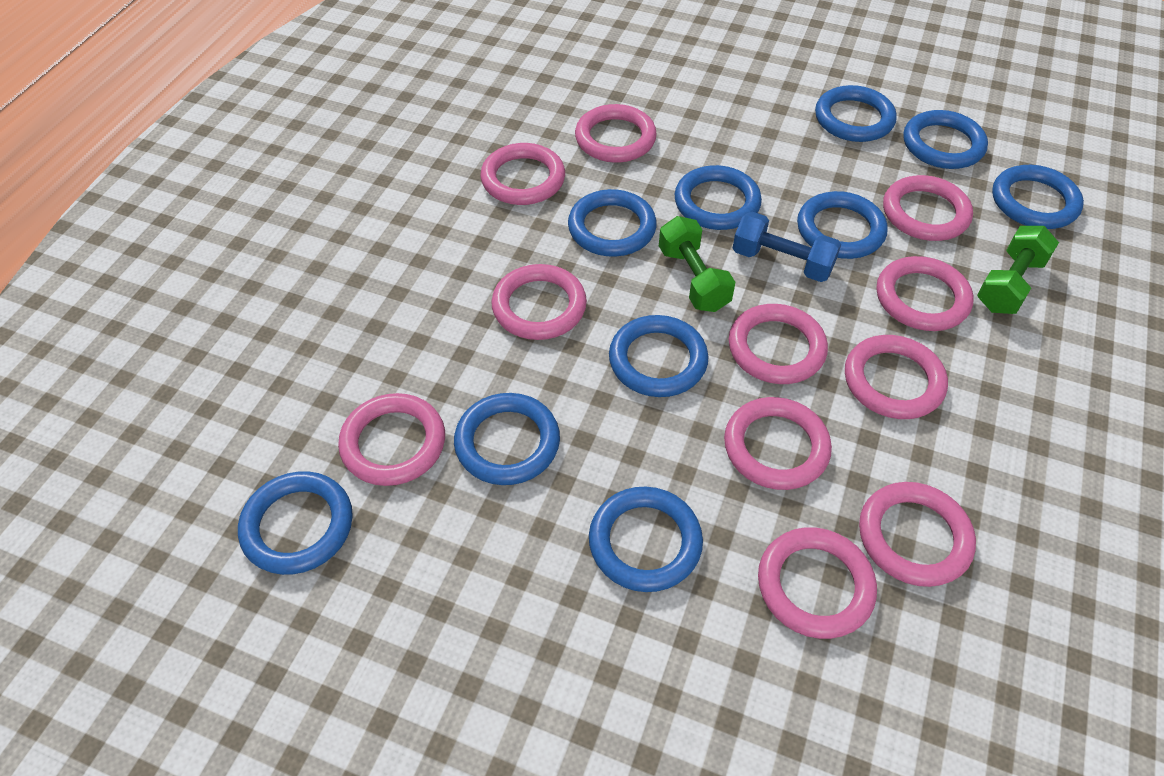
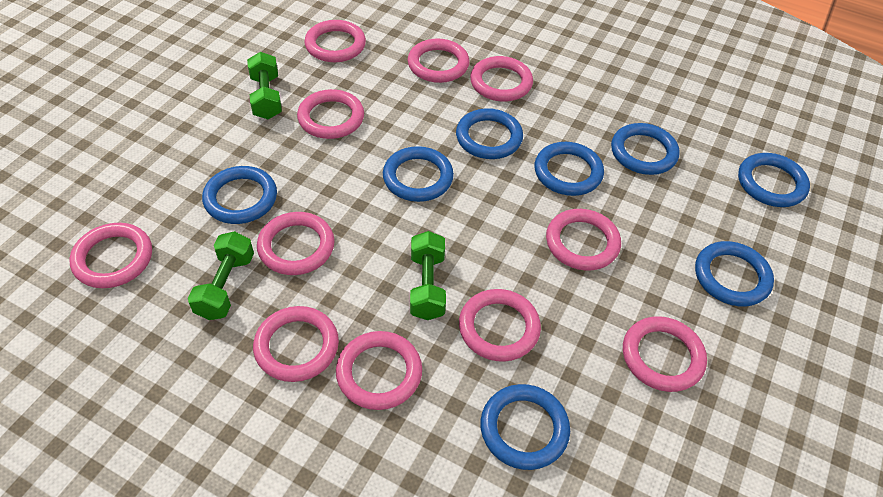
blue dumbbell: 1 -> 0
blue ring: 10 -> 8
green dumbbell: 2 -> 3

